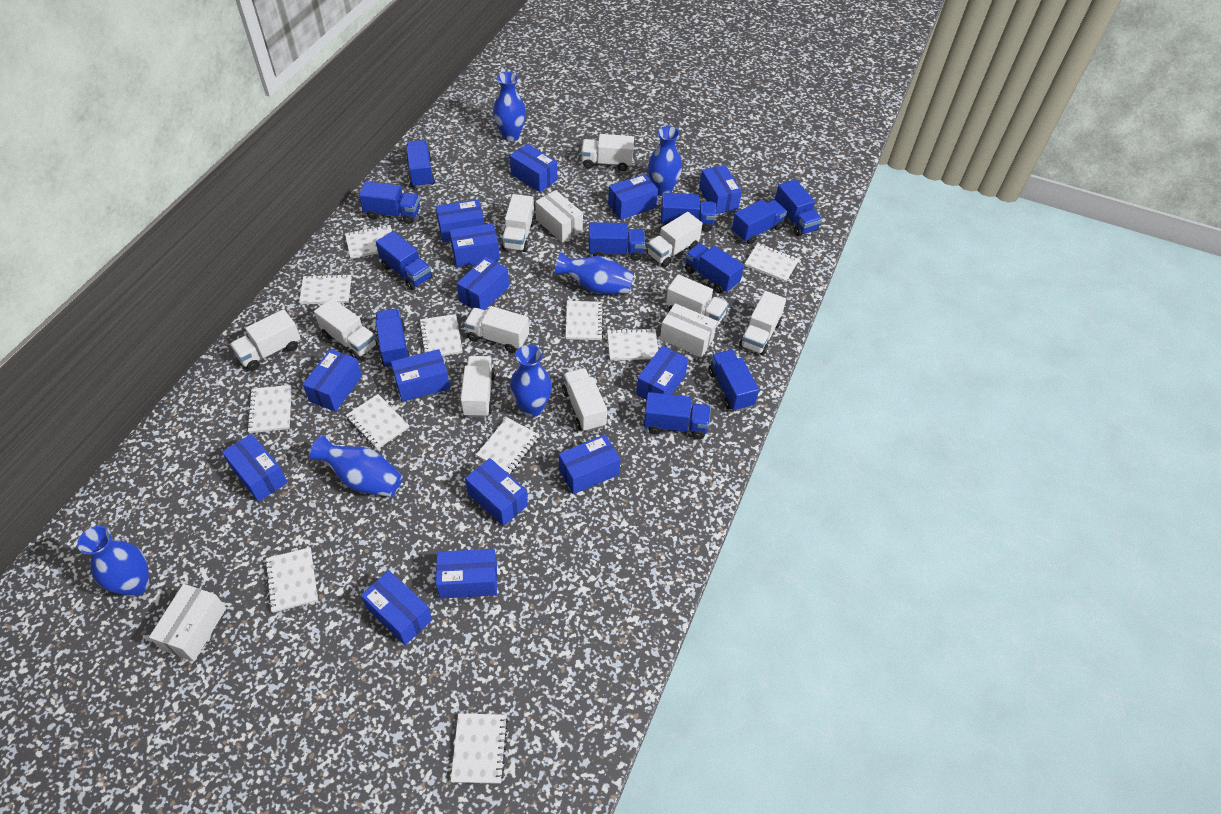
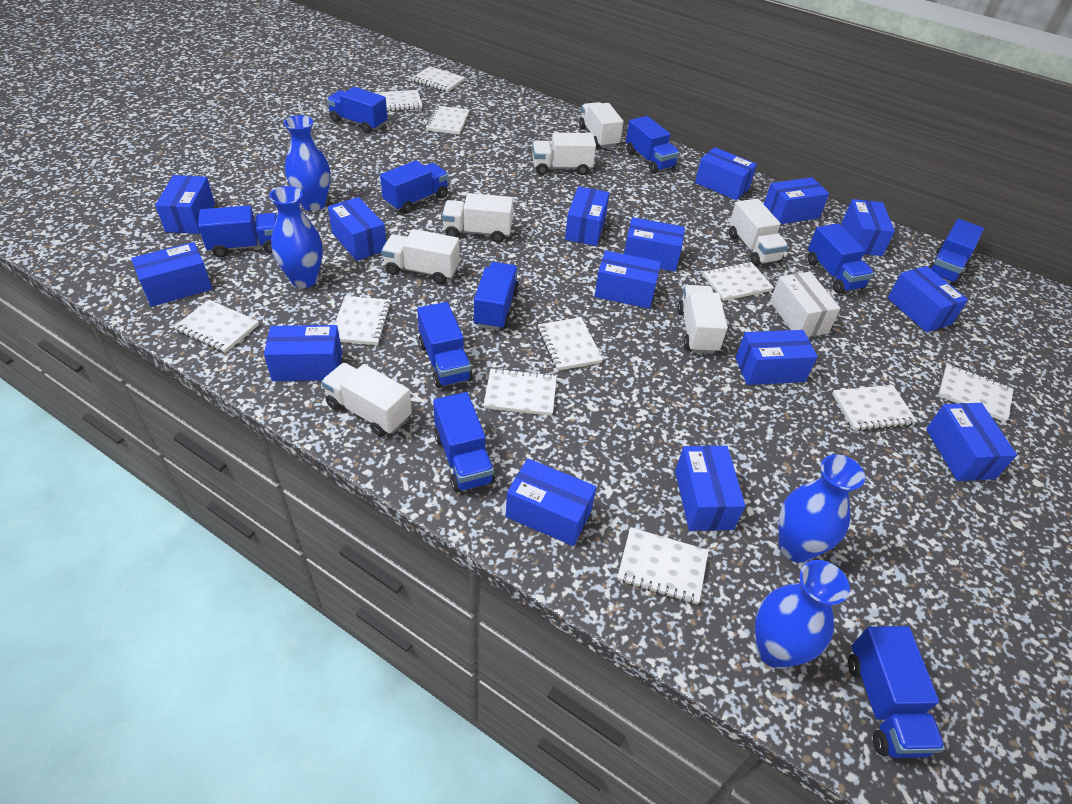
blue box: 14 -> 15
blue truck: 11 -> 10
blue vase: 6 -> 4
white box: 3 -> 1
white truck: 10 -> 7

